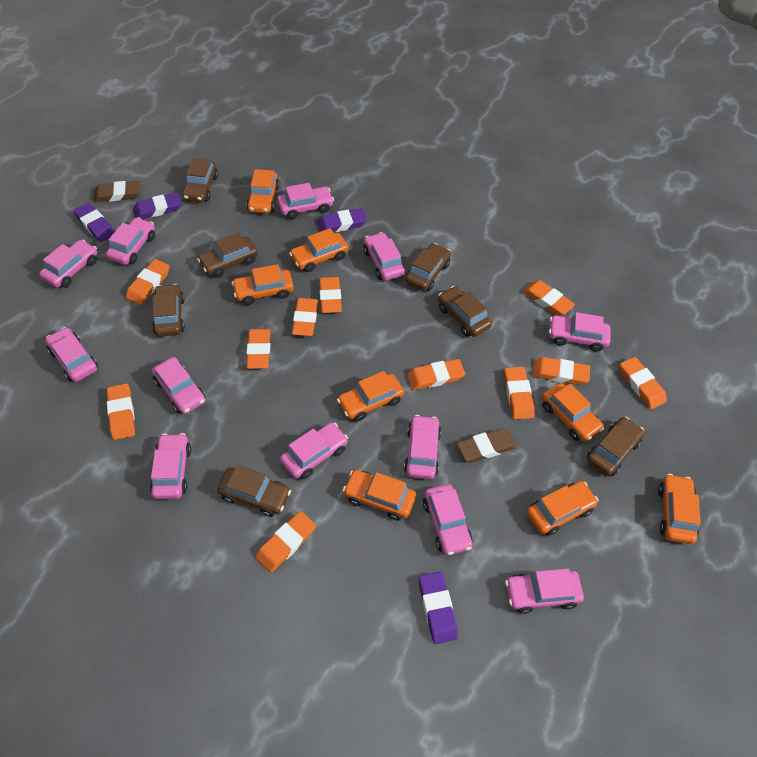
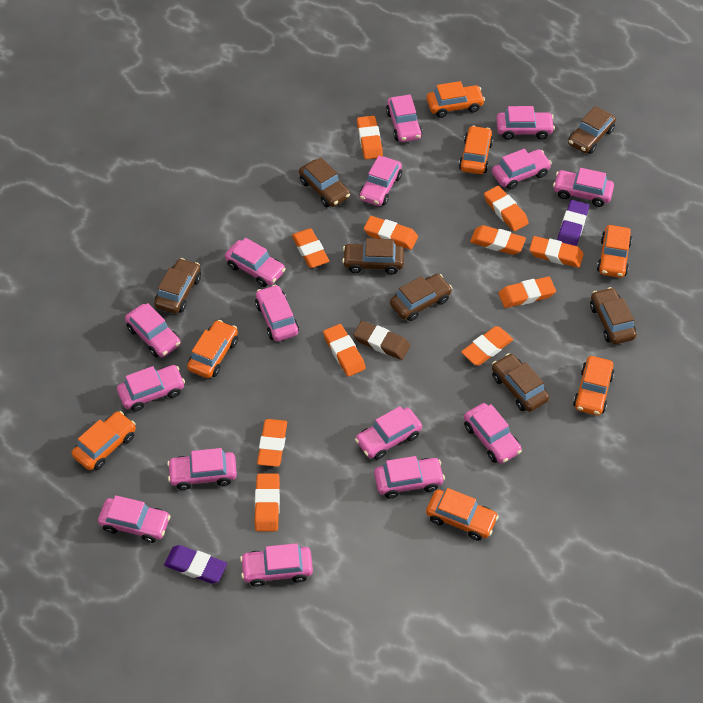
brown eraser: 2 -> 1
orange car: 8 -> 7
pink car: 12 -> 15
purple eraser: 4 -> 2

